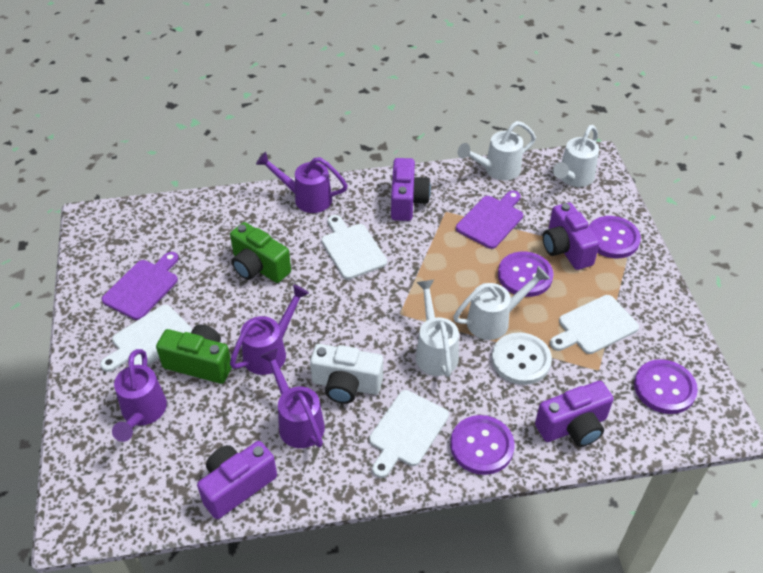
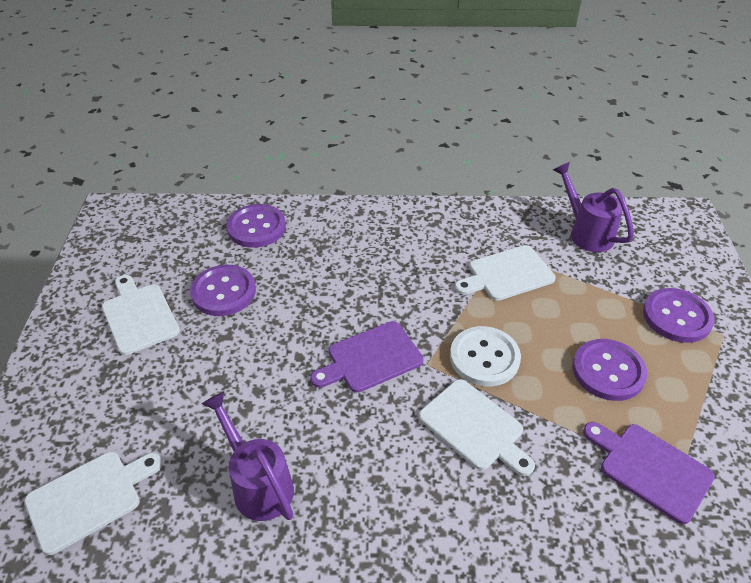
green camera: 2 -> 0
purple camera: 4 -> 0
purple watering can: 4 -> 2
white camera: 1 -> 0
white watering can: 4 -> 0

